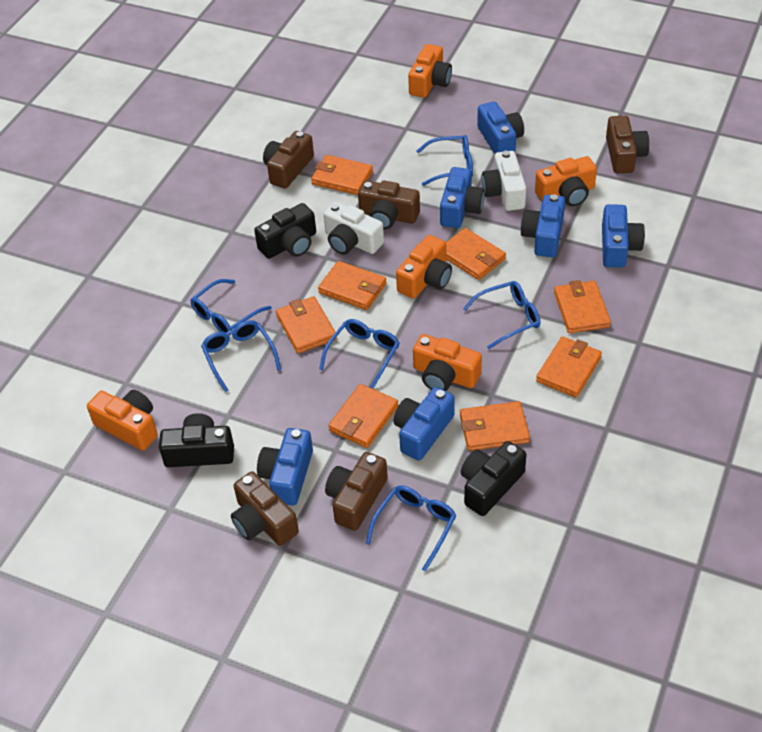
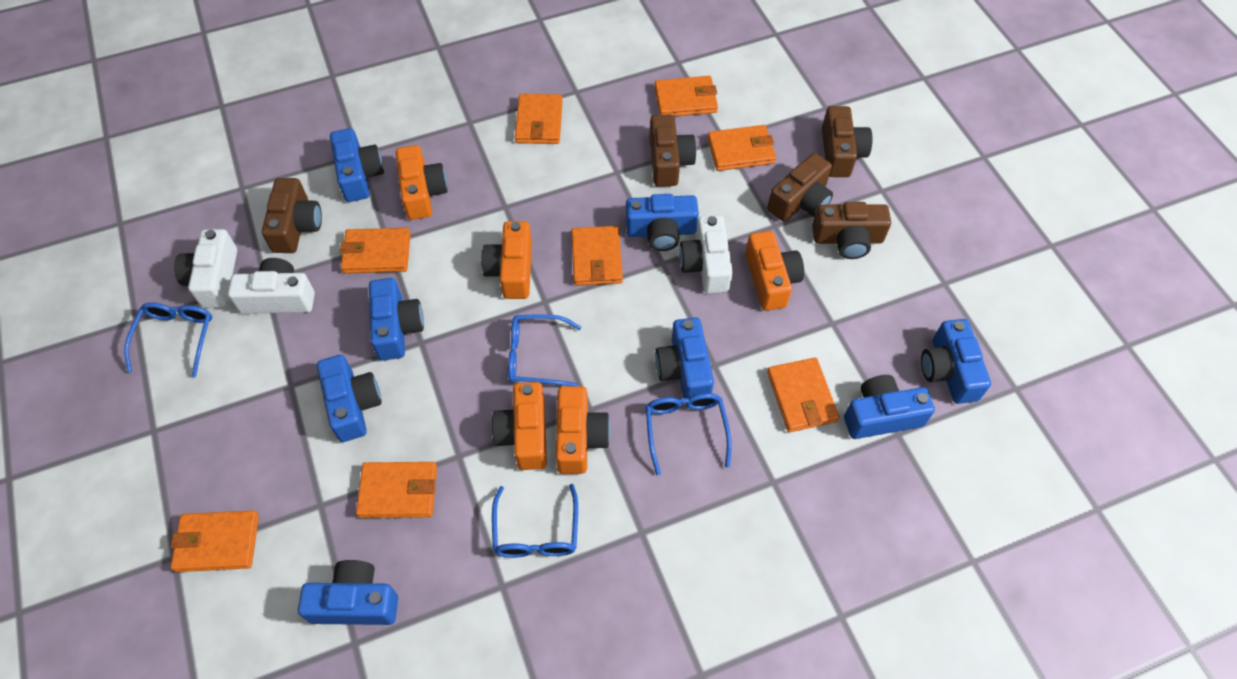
black camera: 3 -> 0
blue camera: 6 -> 8
blue glasses: 6 -> 4
white camera: 2 -> 3

